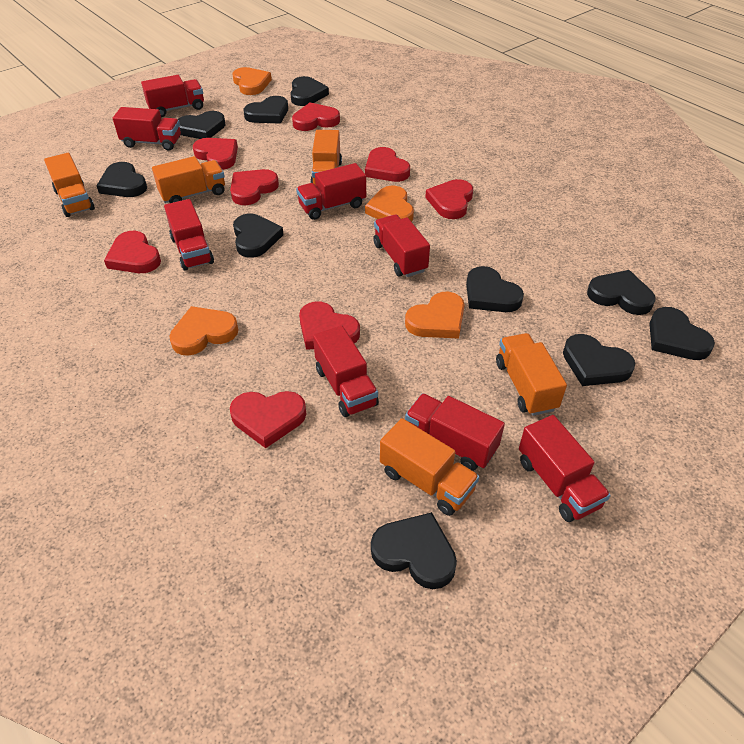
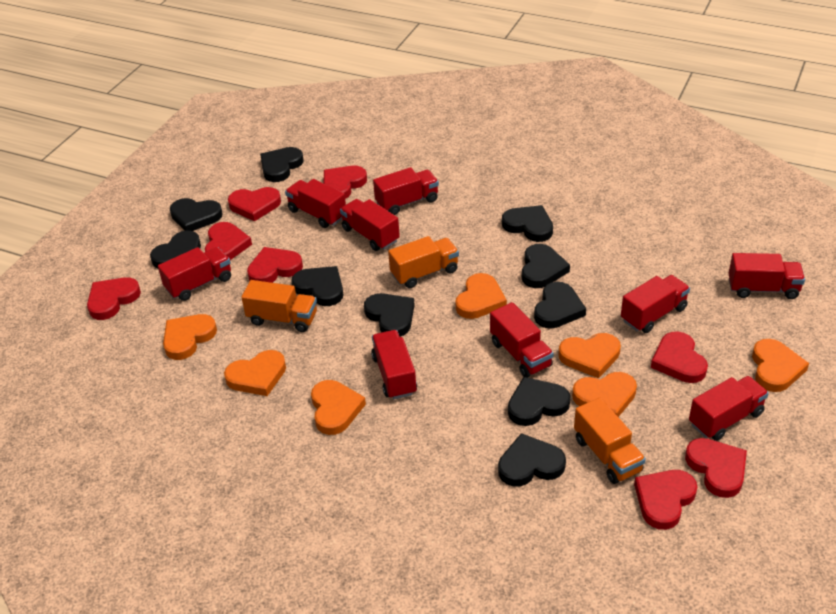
orange heart: 4 -> 7
orange truck: 5 -> 3
red truck: 8 -> 9

